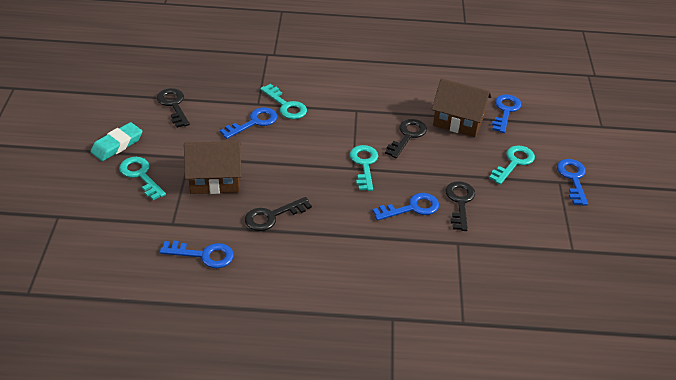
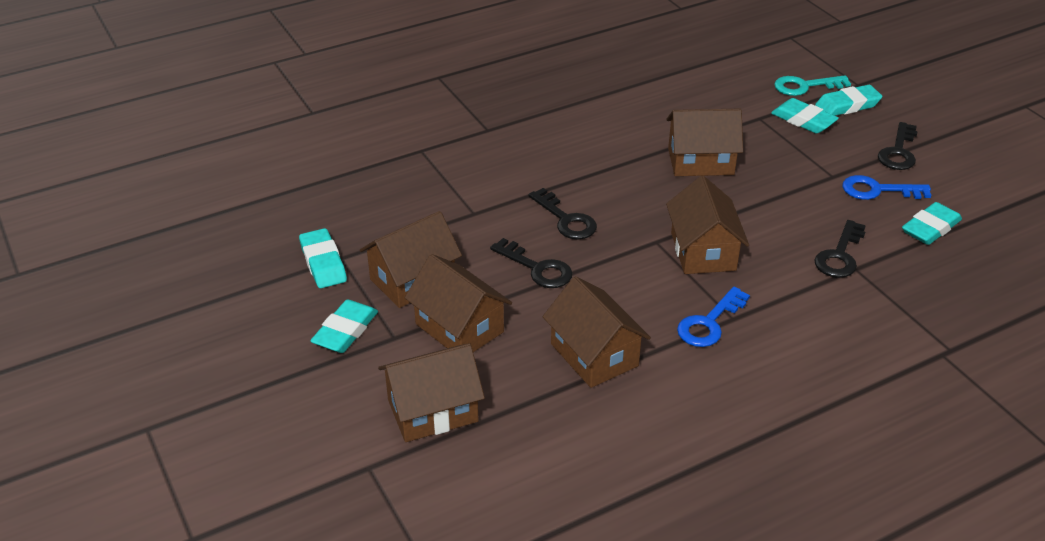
blue key: 5 -> 2
brown house: 2 -> 6
turquoise eraser: 1 -> 5
turquoise key: 4 -> 1

